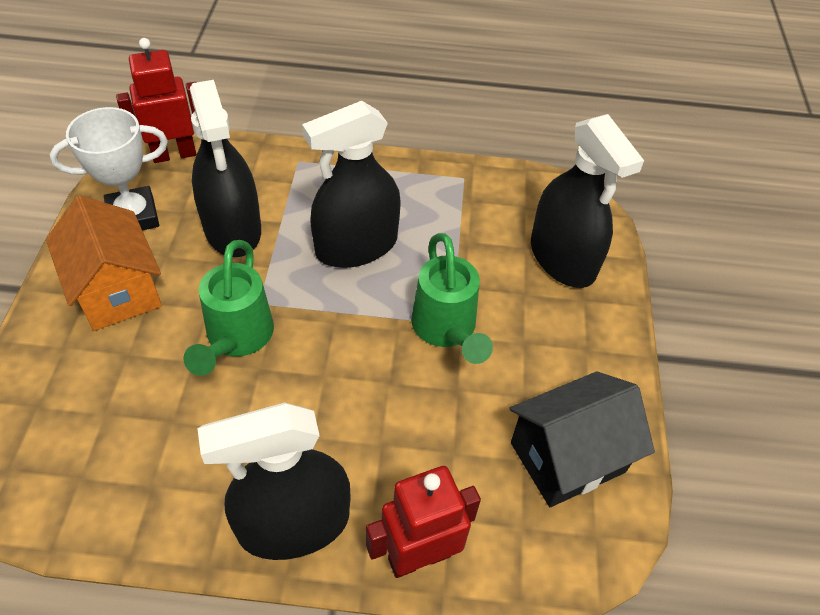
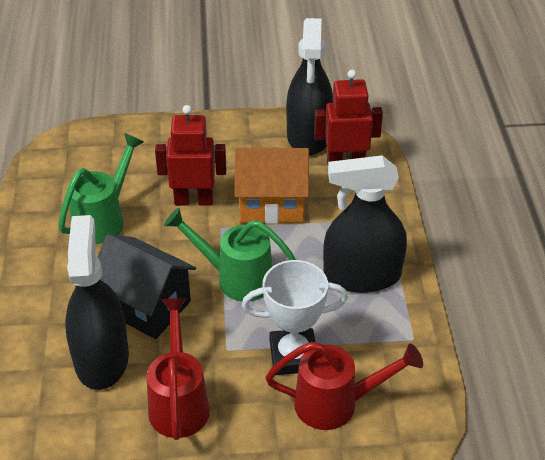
black spray bottle: 4 -> 3
red watering can: 0 -> 2

